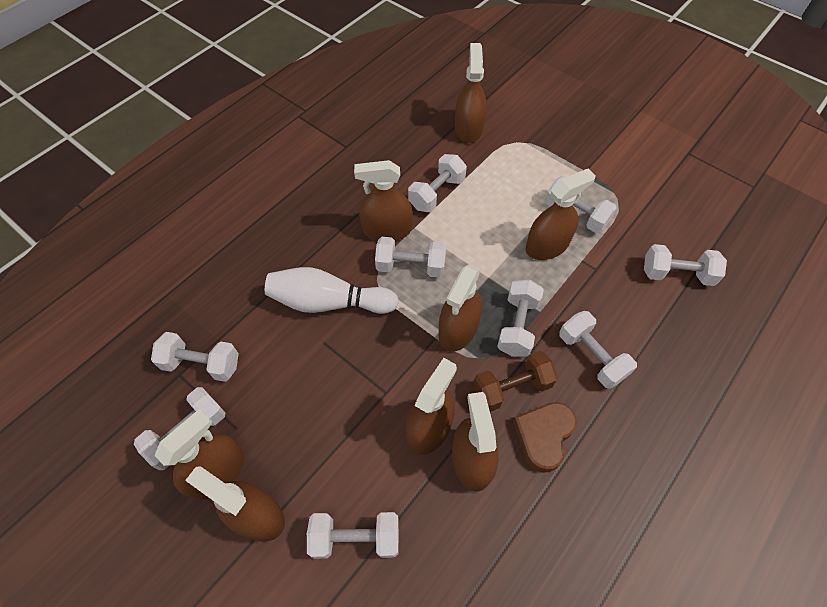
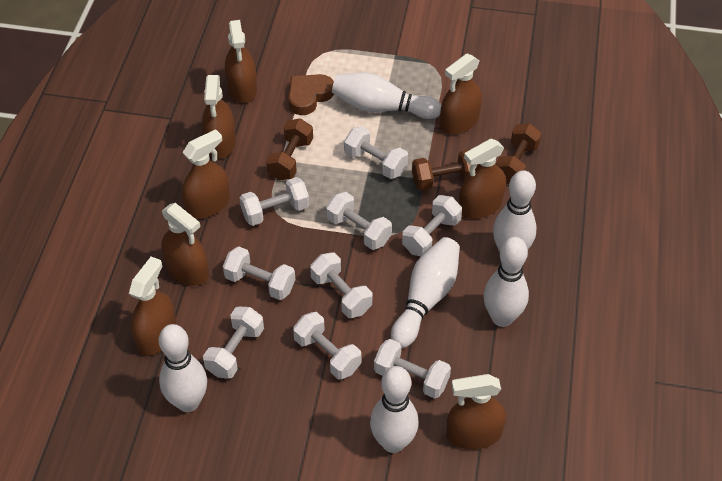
brown dumbbell: 1 -> 3
white bowling pin: 1 -> 6

